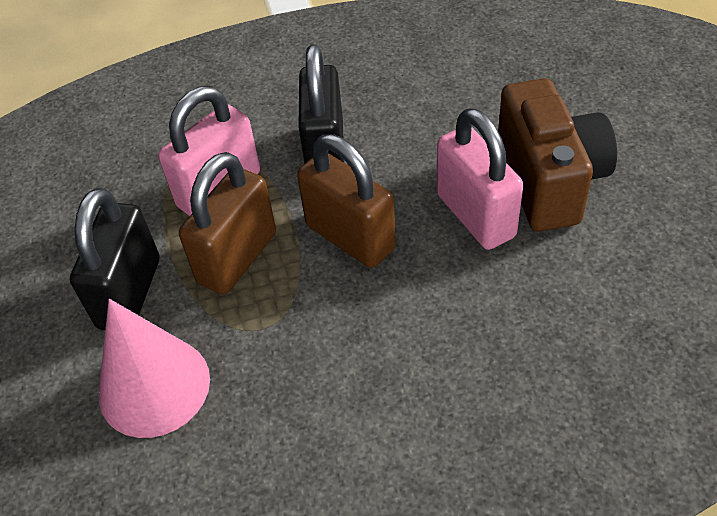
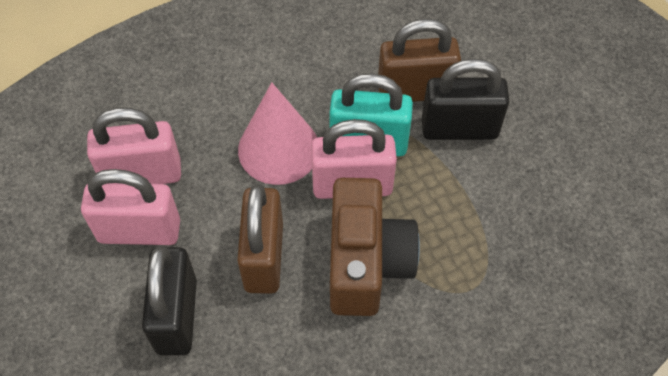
pink padlock: 2 -> 3
turquoise padlock: 0 -> 1

